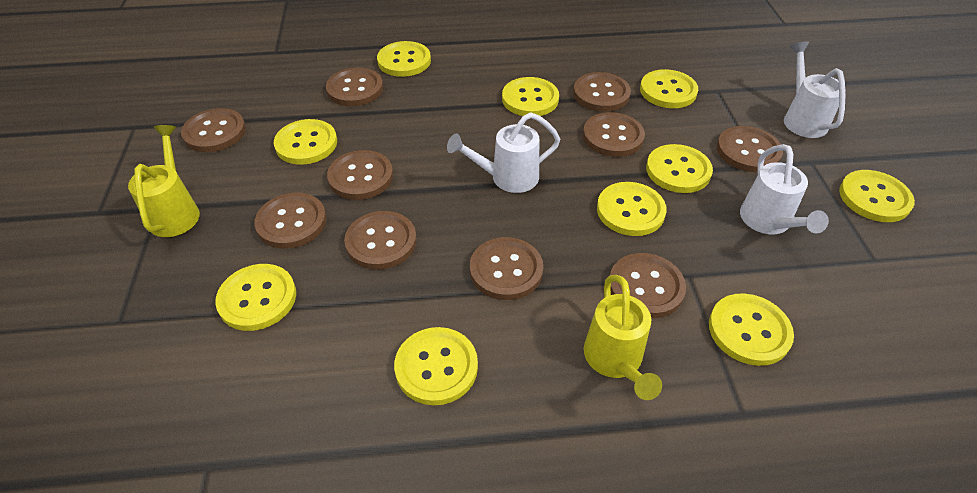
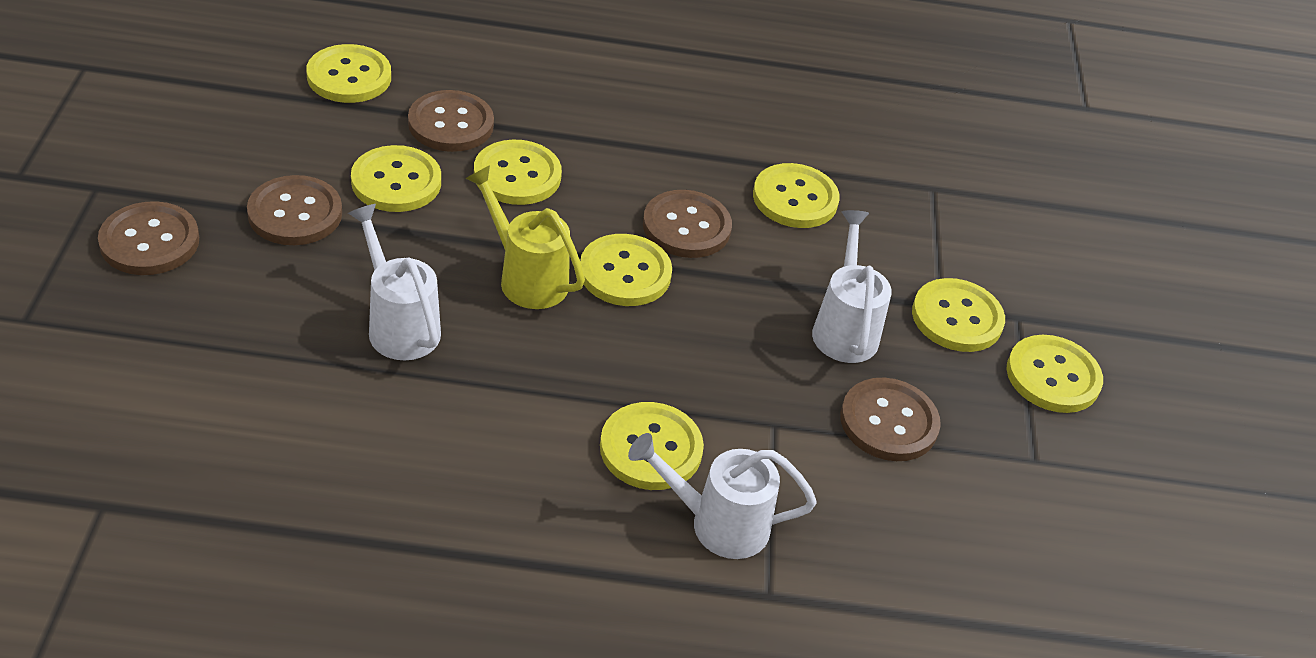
brown button: 10 -> 5
yellow button: 10 -> 8
yellow watering can: 2 -> 1

